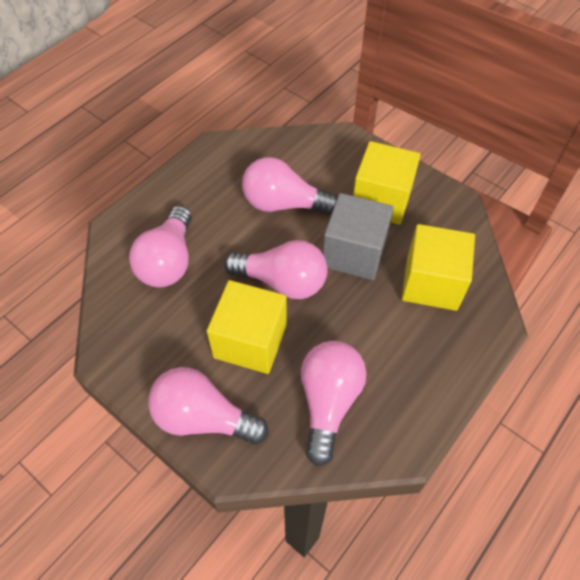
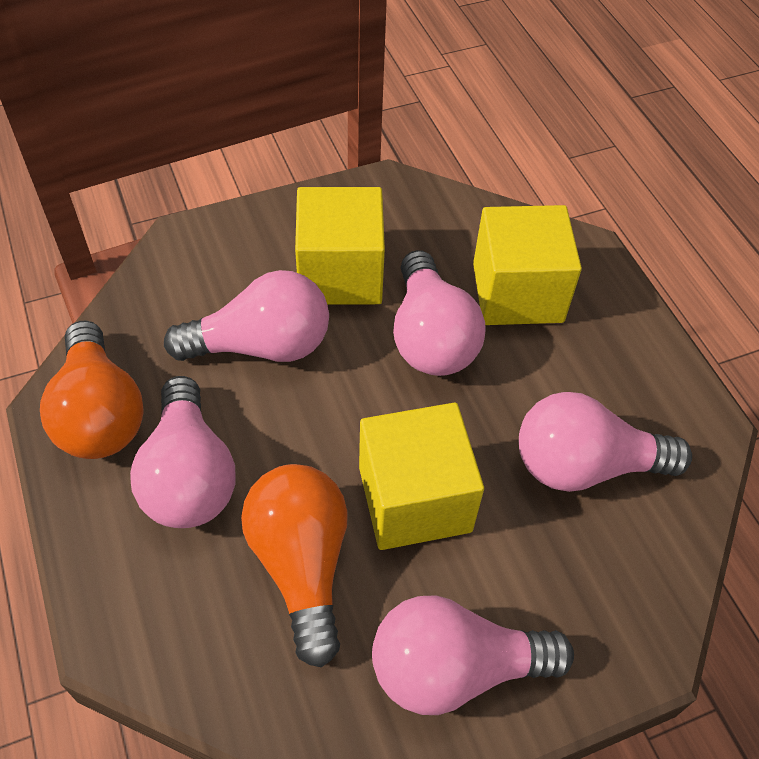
grey cube: 1 -> 0
orange light bulb: 0 -> 2

